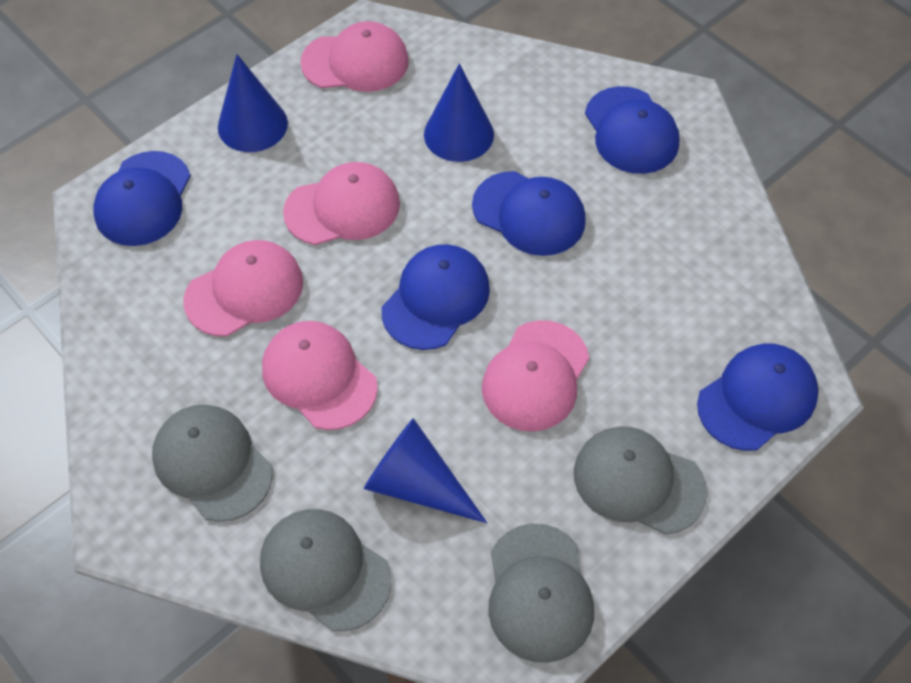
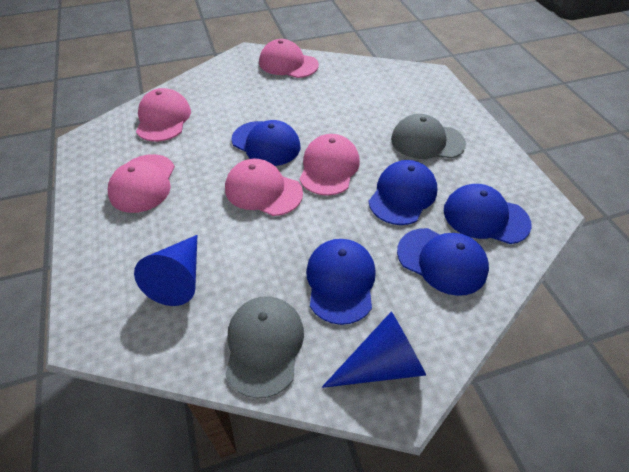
blue cone: 3 -> 2
grey cap: 4 -> 2

